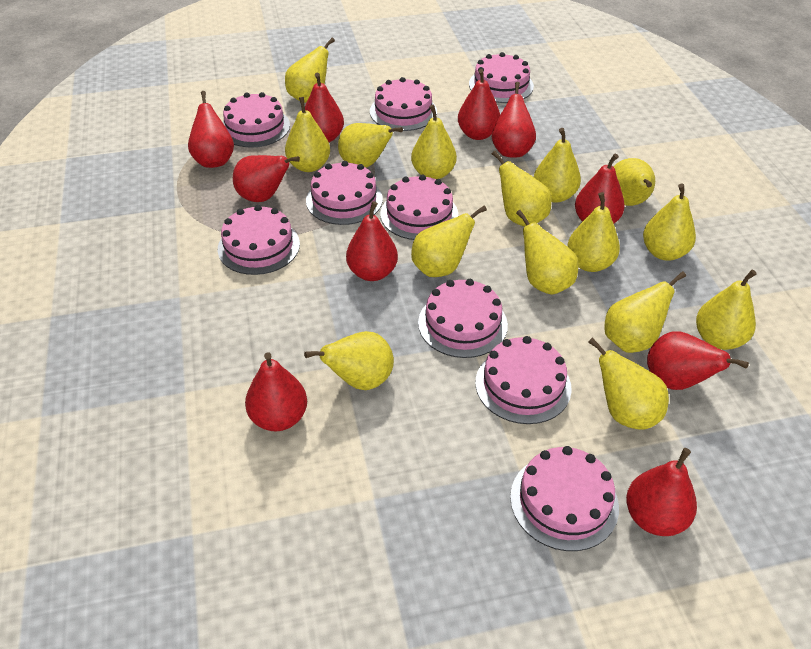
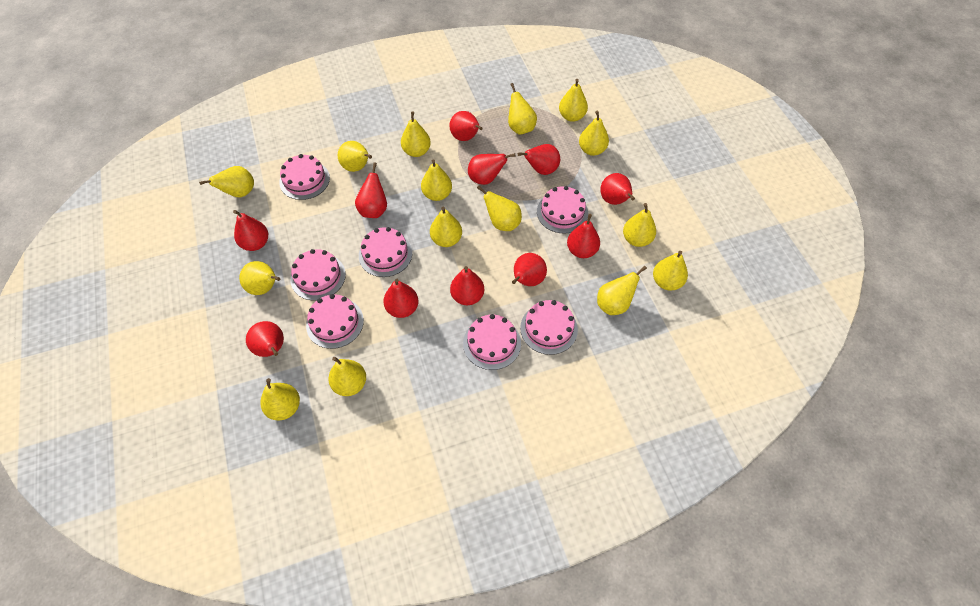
pink cake: 9 -> 7
red pear: 10 -> 11

